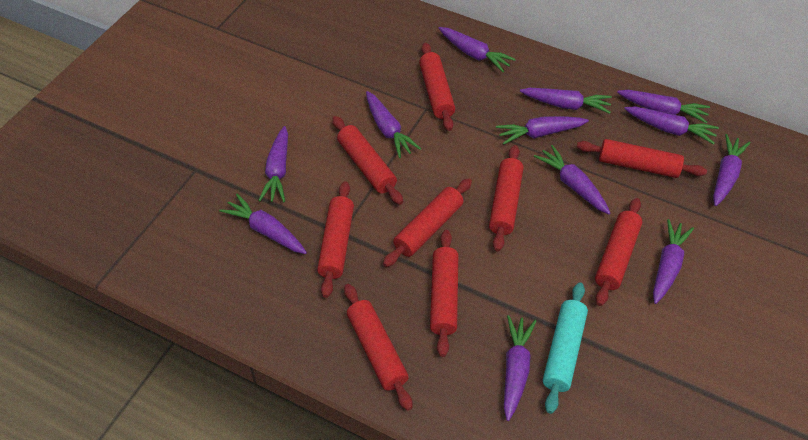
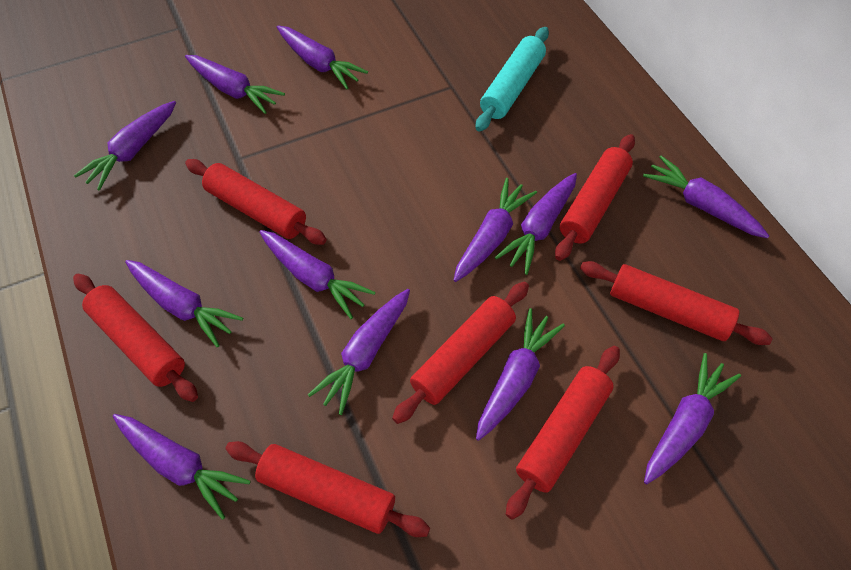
red rolling pin: 9 -> 7

